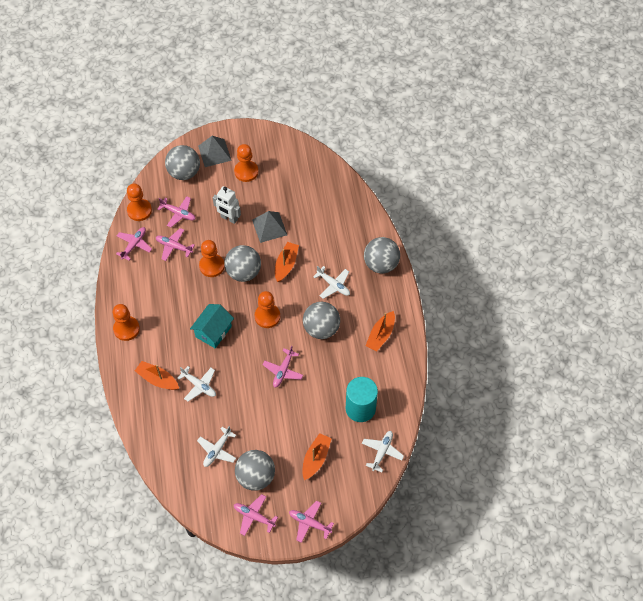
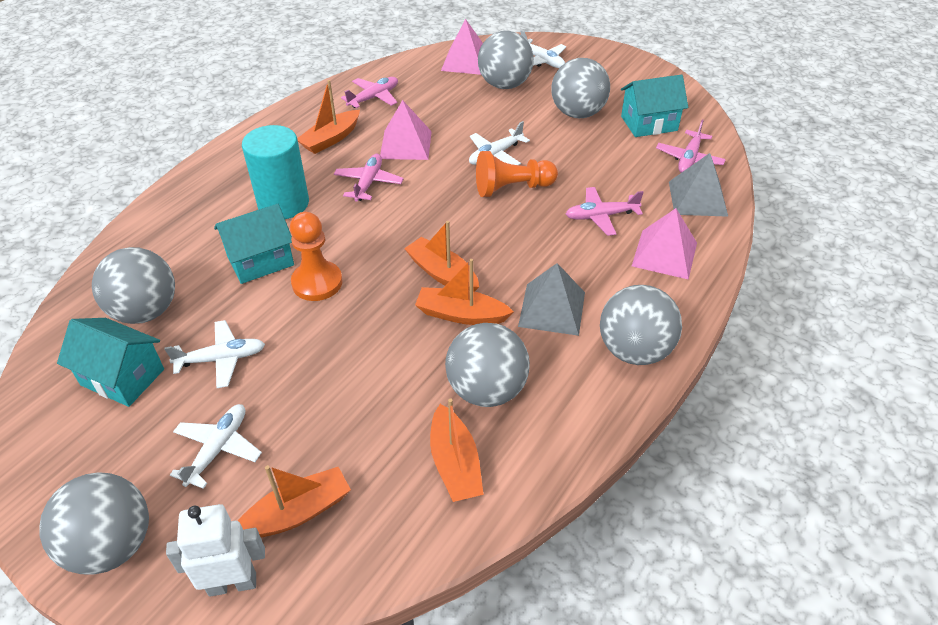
grey ball: 5 -> 6
orange boat: 4 -> 5
orange pawn: 5 -> 2
pink plane: 6 -> 4
pink pyramid: 0 -> 3
turquoise house: 1 -> 3

